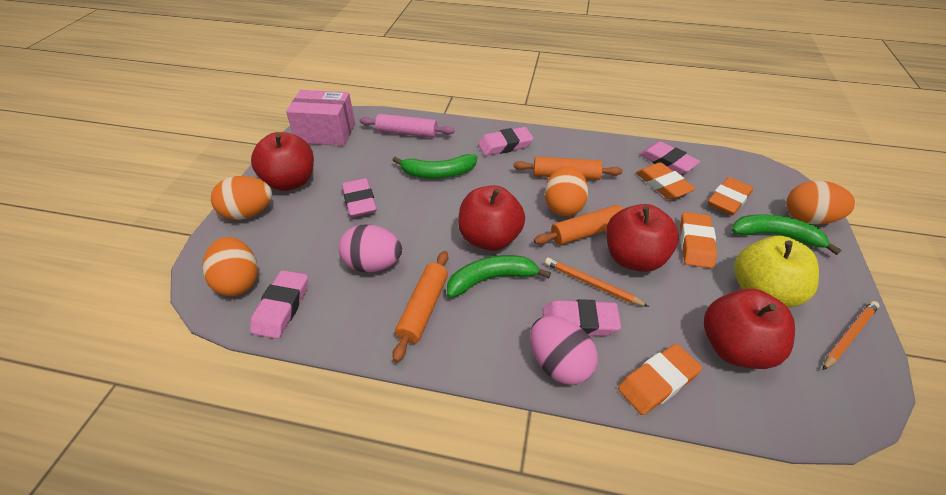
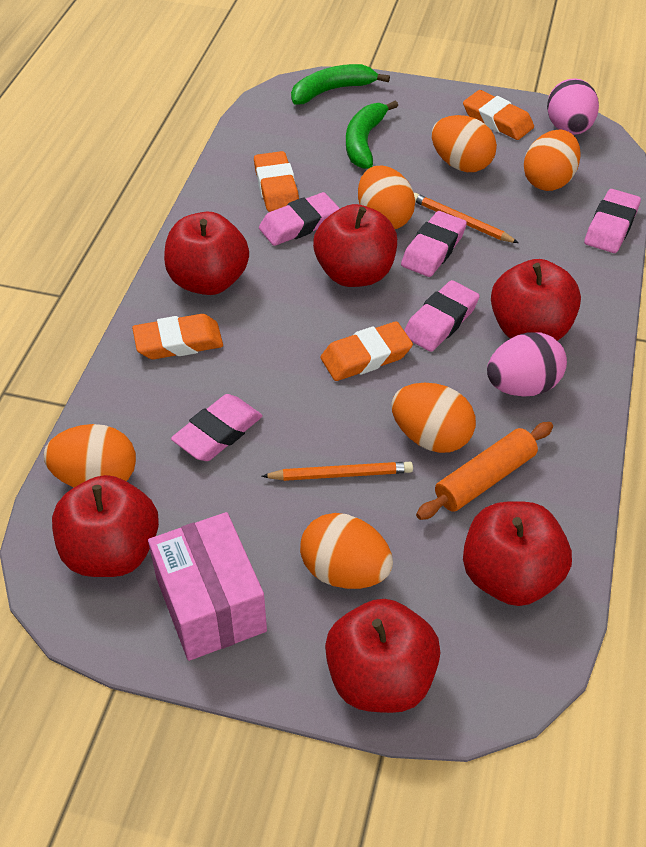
green banana: 3 -> 2
orange egg: 4 -> 6
orange rolling pin: 3 -> 1
pink rolling pin: 1 -> 0
red apple: 4 -> 6
yellow apple: 1 -> 0

